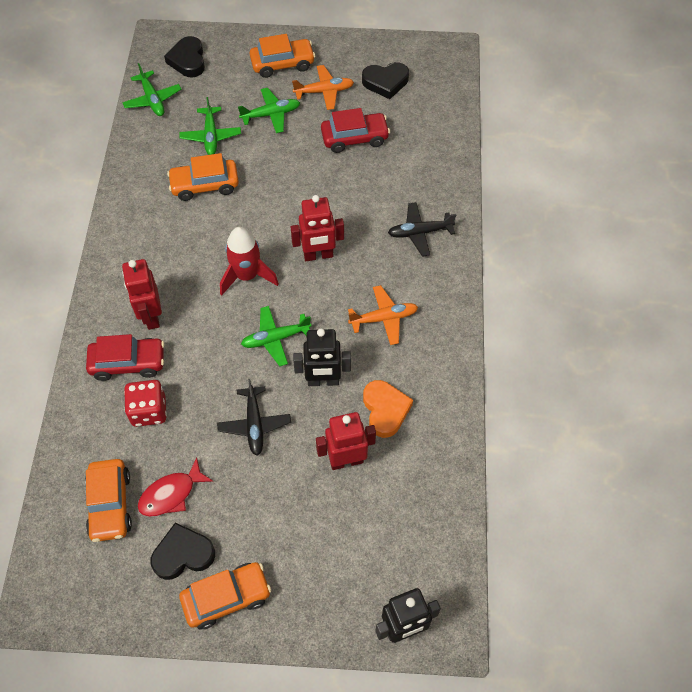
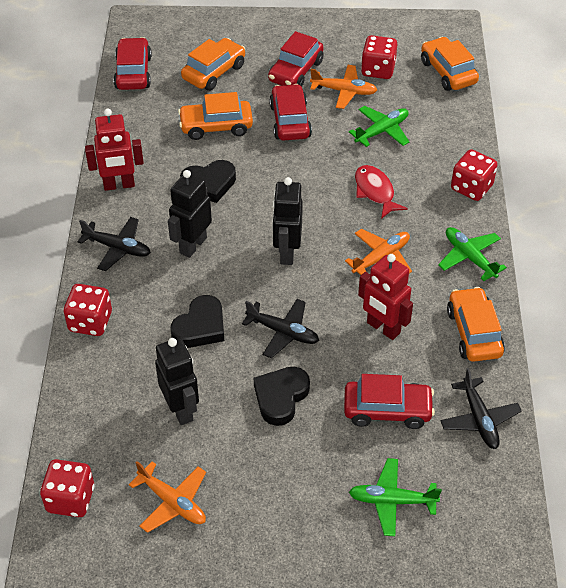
black plane: 2 -> 3
black robot: 2 -> 3
green plane: 4 -> 3
orange heart: 1 -> 0
orange plane: 2 -> 3
red car: 2 -> 4
red dice: 1 -> 4
red robot: 3 -> 2
red rocket: 1 -> 0

